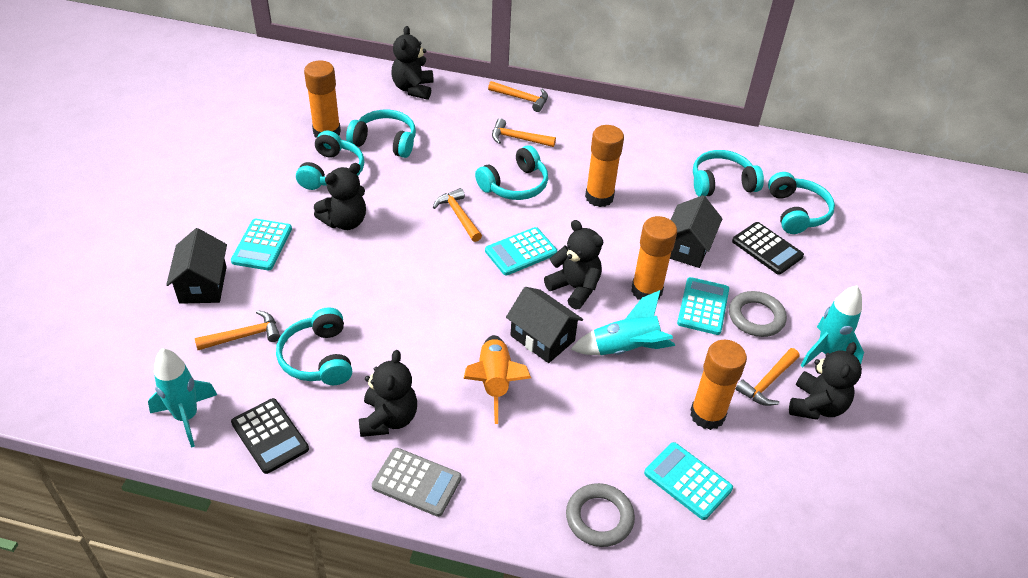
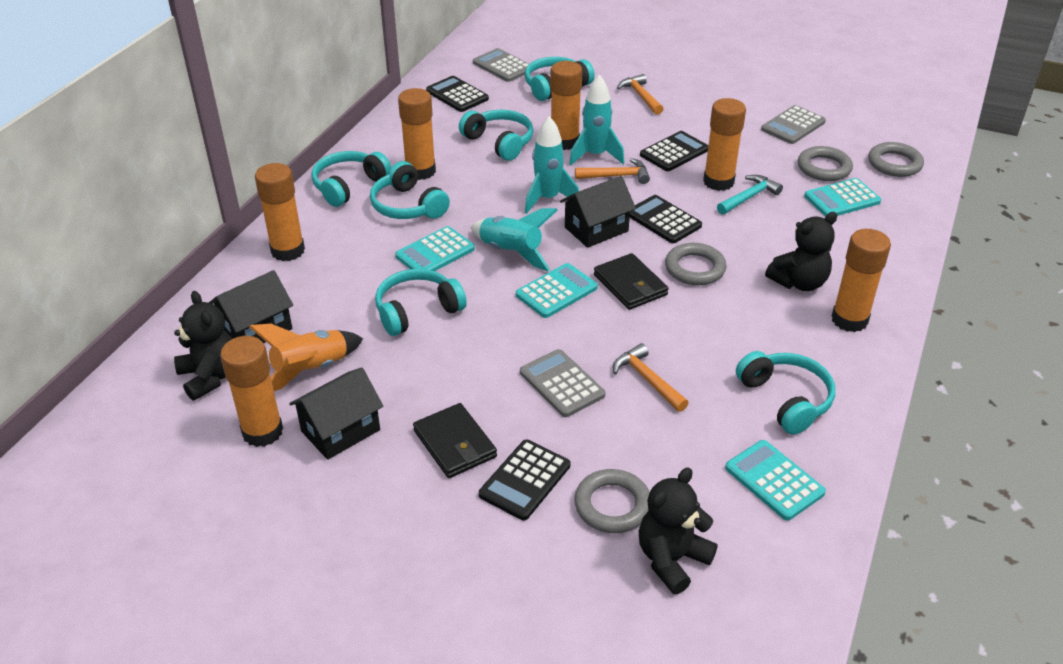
black calculator: 2 -> 4
black teddy bear: 5 -> 3
black wallet: 0 -> 2
grey calculator: 1 -> 3
grey ring: 2 -> 4
orange glue stick: 4 -> 6
orange hammer: 5 -> 3
turquoise hammer: 0 -> 1

